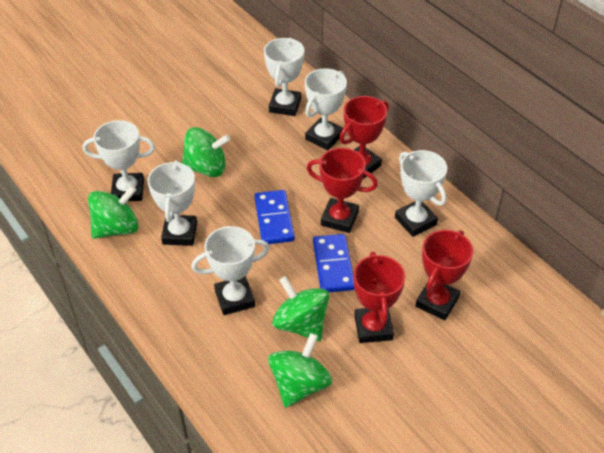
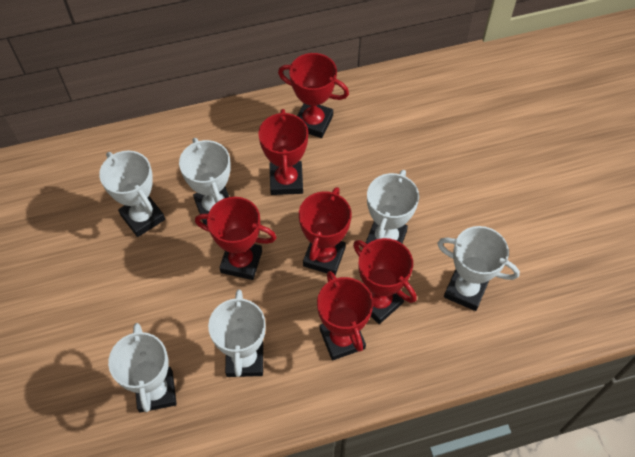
blue domino: 2 -> 0
green spinning top: 4 -> 0
red trophy: 4 -> 6

